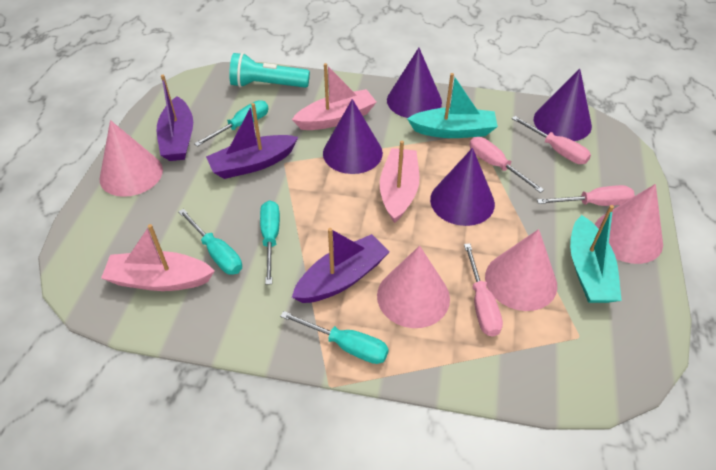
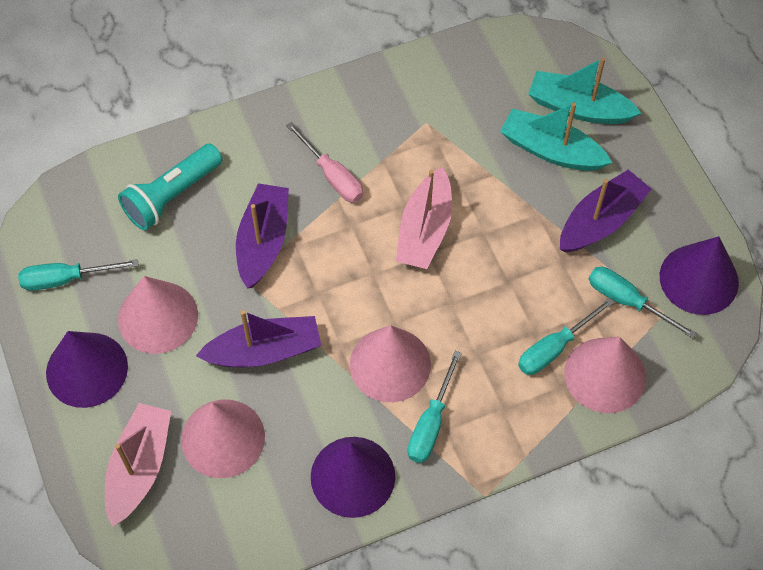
pink boat: 3 -> 2
pink screwdriver: 4 -> 1
purple cone: 4 -> 3

